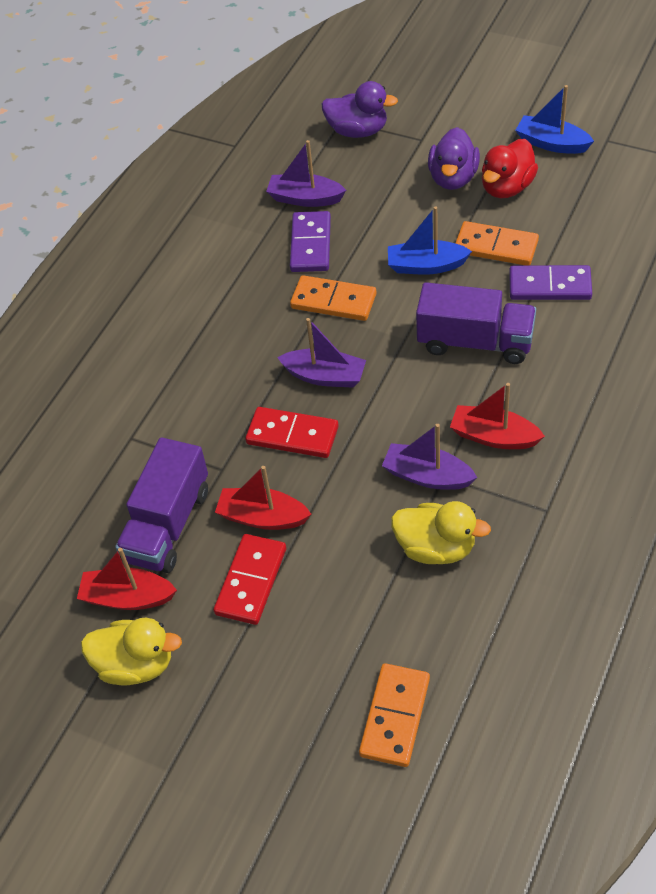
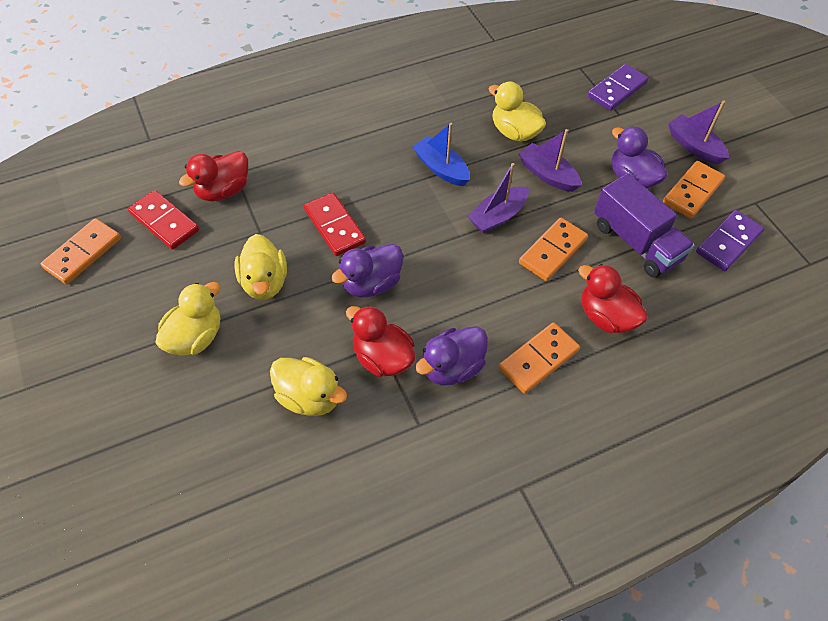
blue boat: 2 -> 1
orange domino: 3 -> 4
purple duck: 2 -> 3
purple truck: 2 -> 1
red boat: 3 -> 0
red duck: 1 -> 3
yellow duck: 2 -> 4

